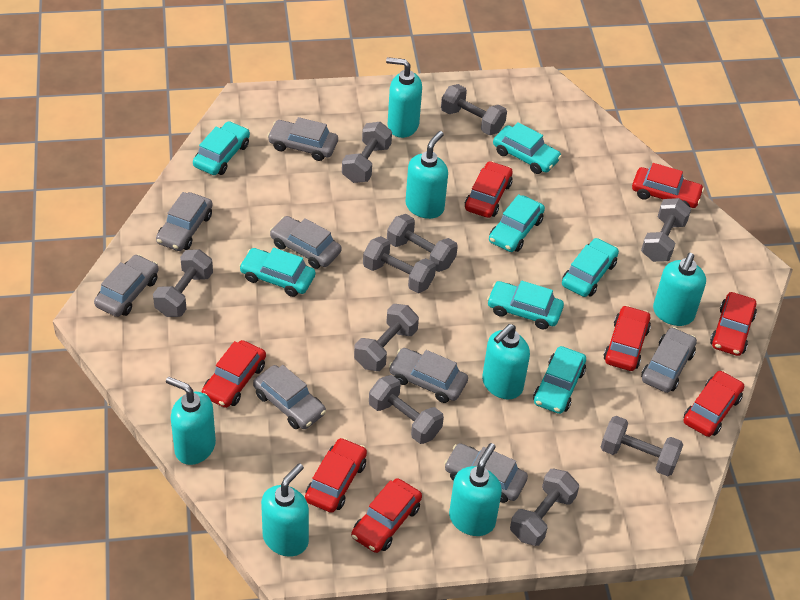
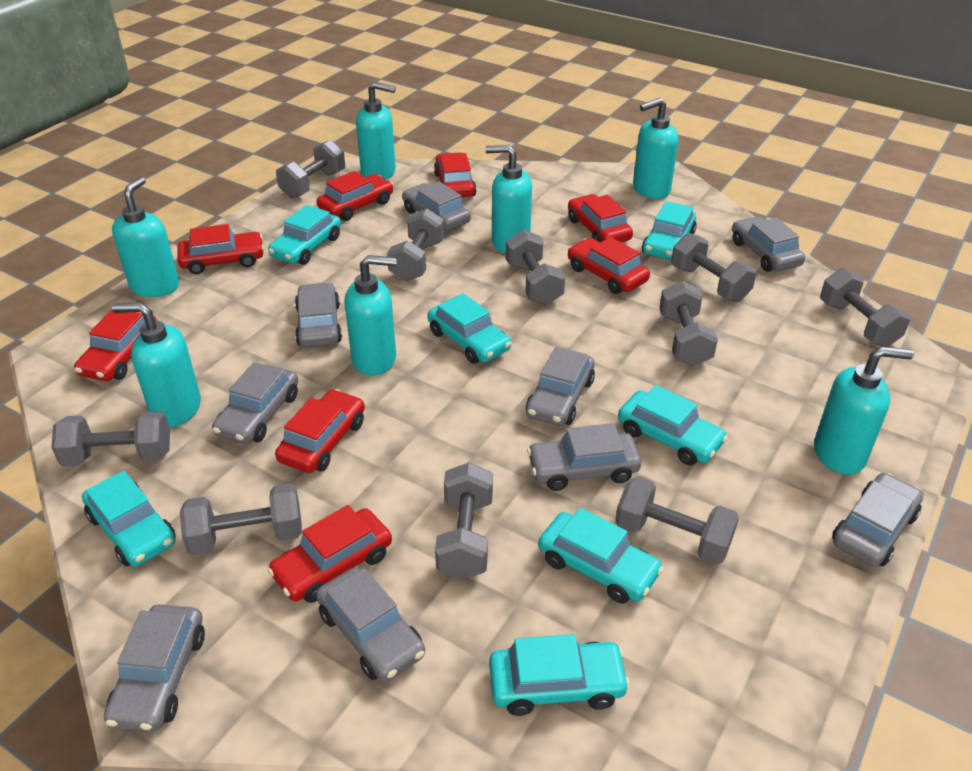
grey car: 8 -> 9

